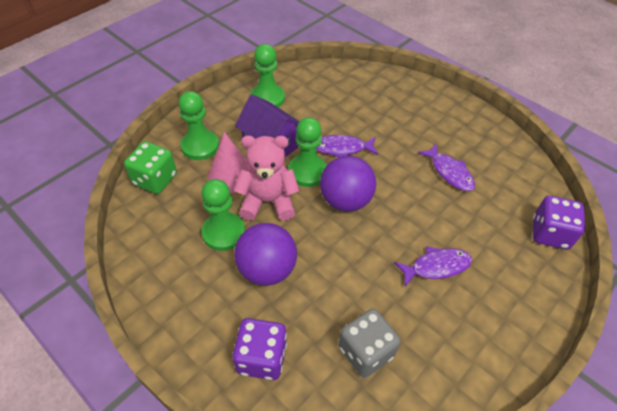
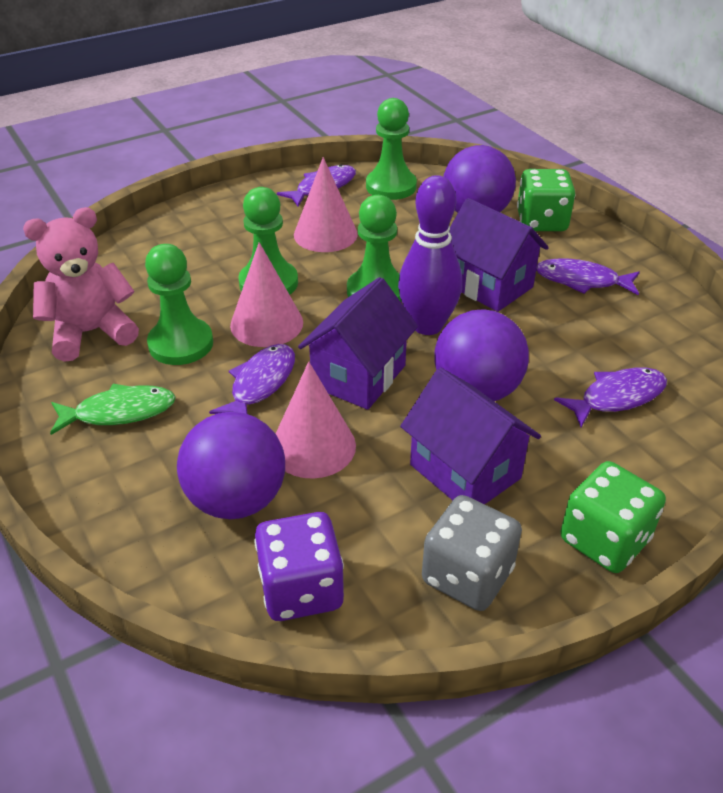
green dice: 1 -> 2
green fish: 0 -> 1
pink cone: 1 -> 3
purple ball: 2 -> 3
purple bowling pin: 0 -> 1
purple dice: 2 -> 1
purple fish: 3 -> 4
purple house: 1 -> 3

